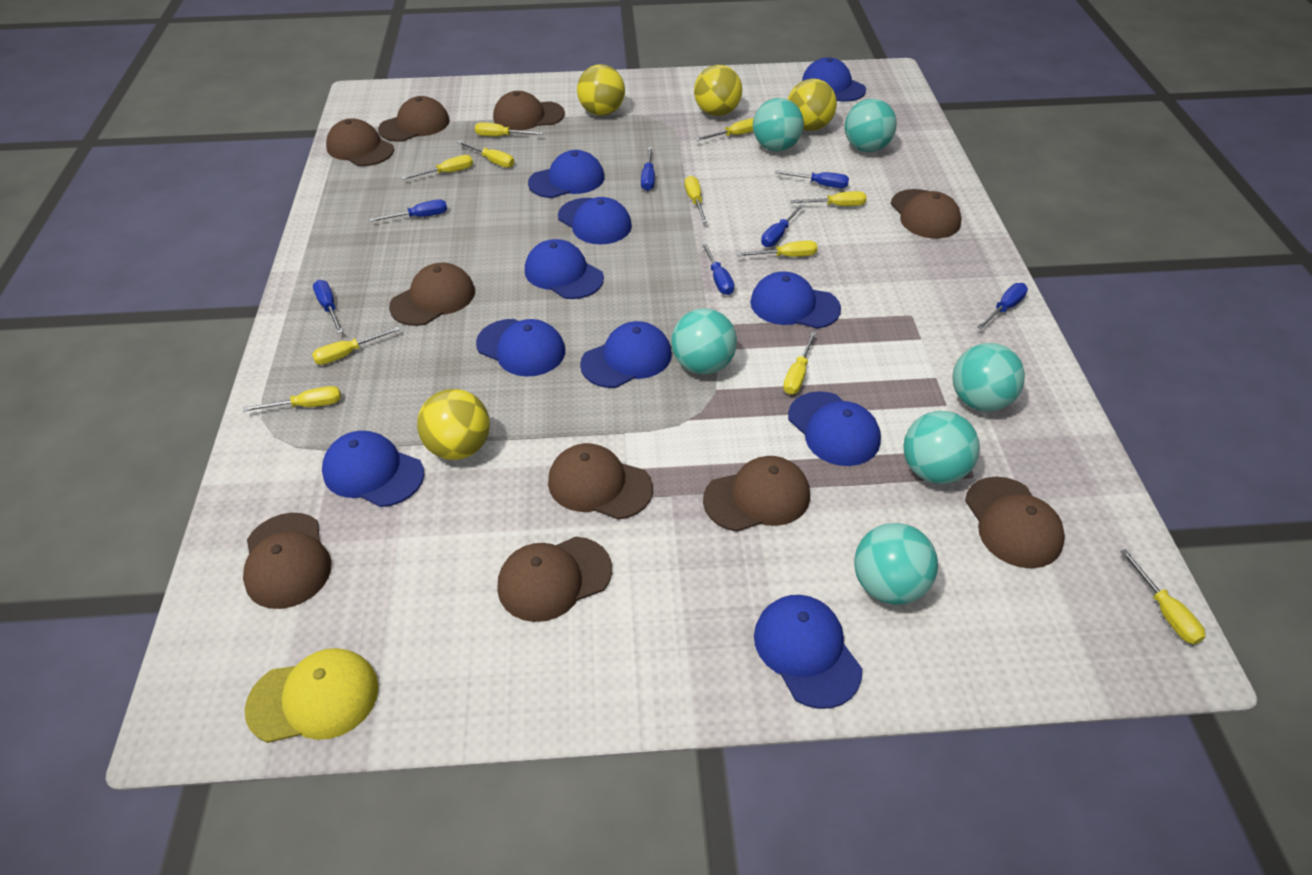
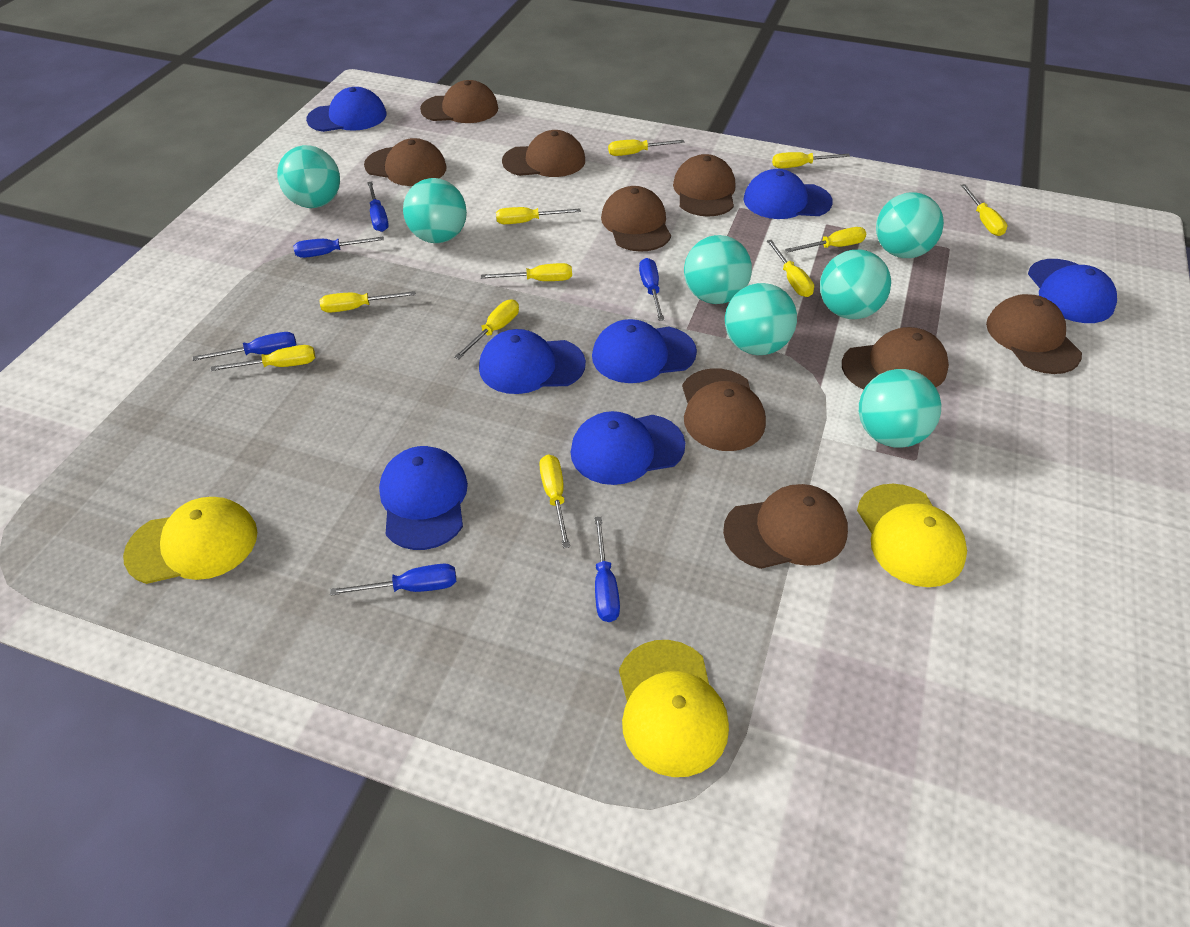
blue cap: 10 -> 7
blue screwdriver: 7 -> 6
brown cap: 10 -> 9
turquoise ball: 6 -> 7
yellow ball: 4 -> 0
yellow cap: 1 -> 3

